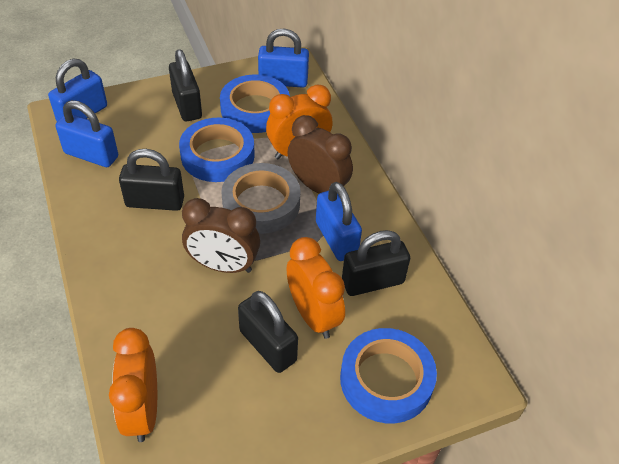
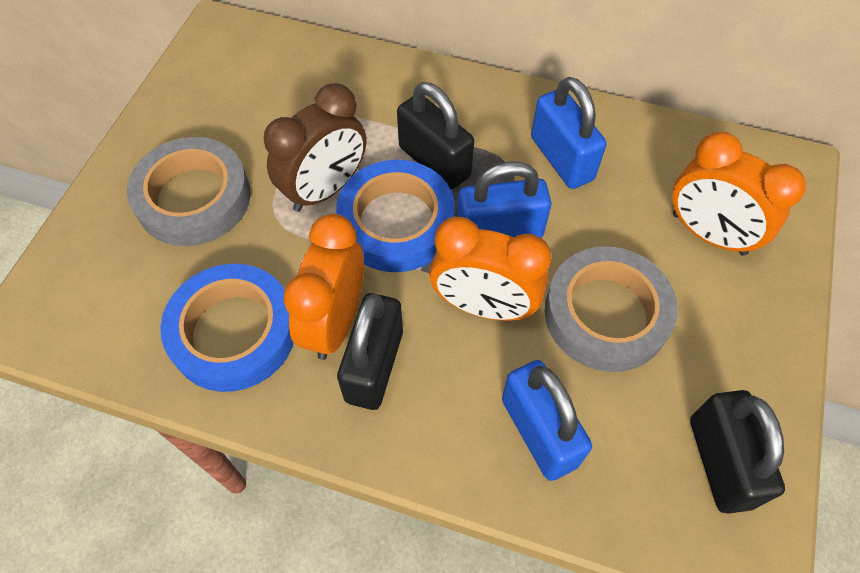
black padlock: 4 -> 3
blue padlock: 4 -> 3
blue tape: 3 -> 2
brown clock: 2 -> 1
grey tape: 1 -> 2

